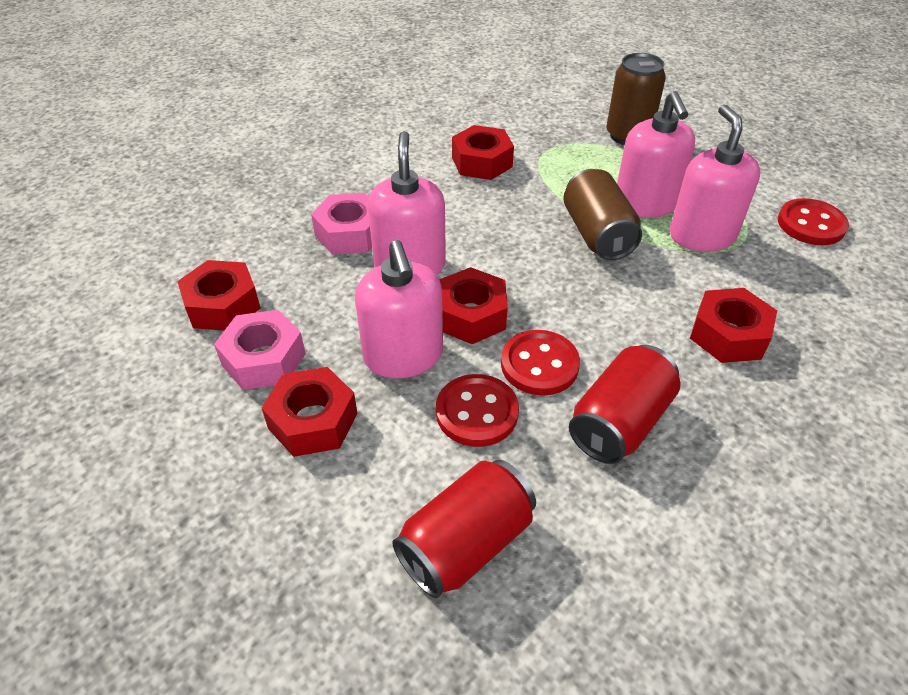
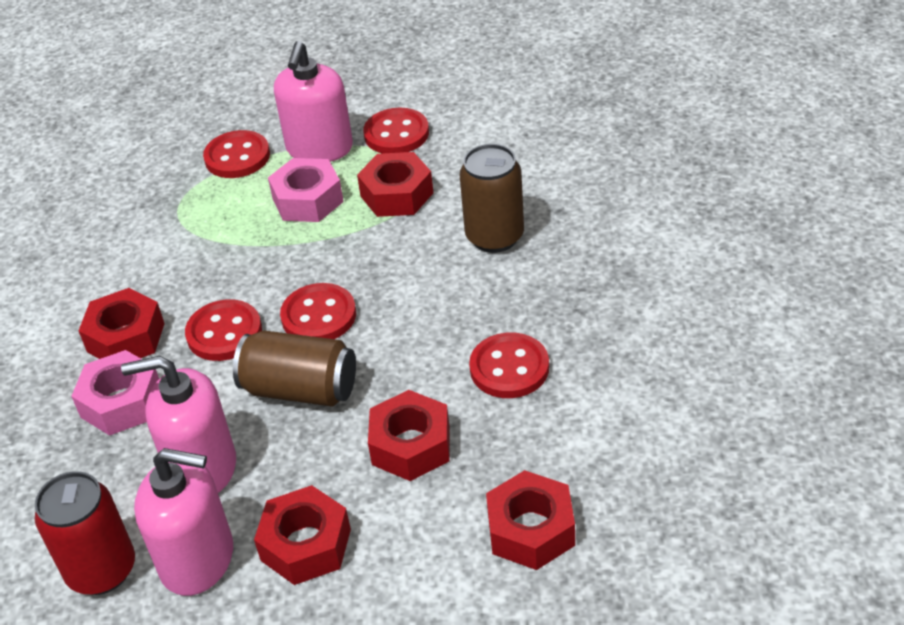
pink soap dispenser: 4 -> 3
red button: 3 -> 5
red can: 2 -> 1

